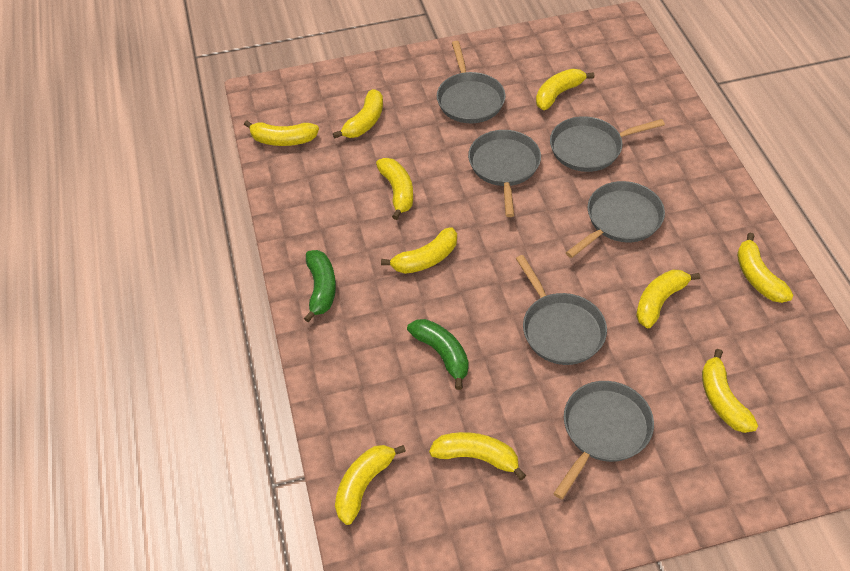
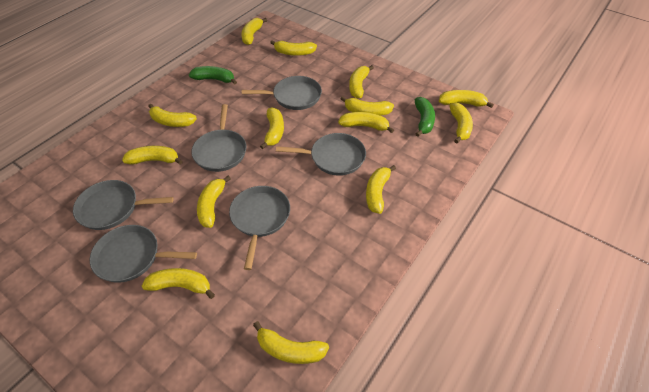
yellow banana: 10 -> 14

